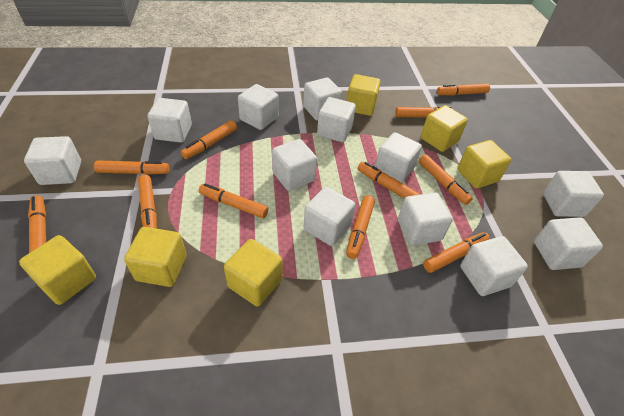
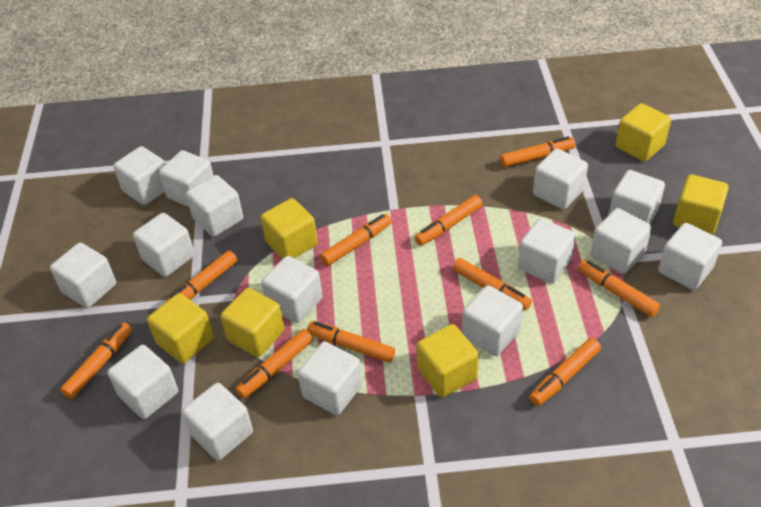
orange marker: 11 -> 10
white cube: 12 -> 15

